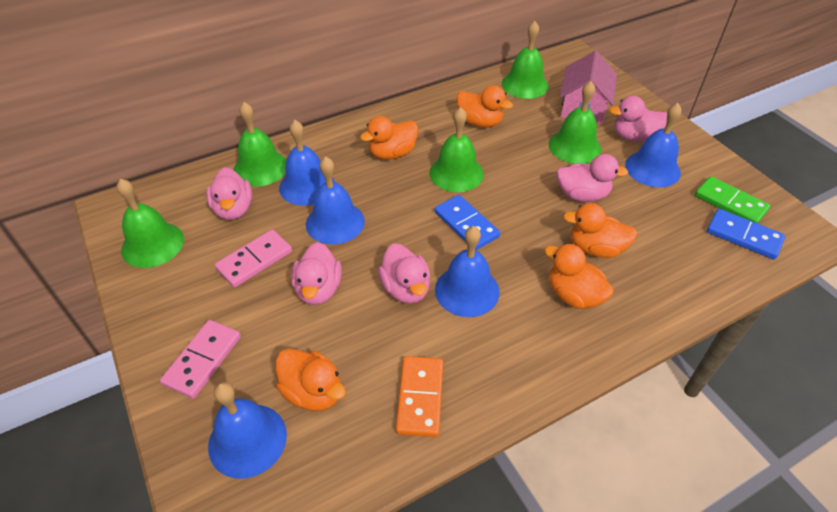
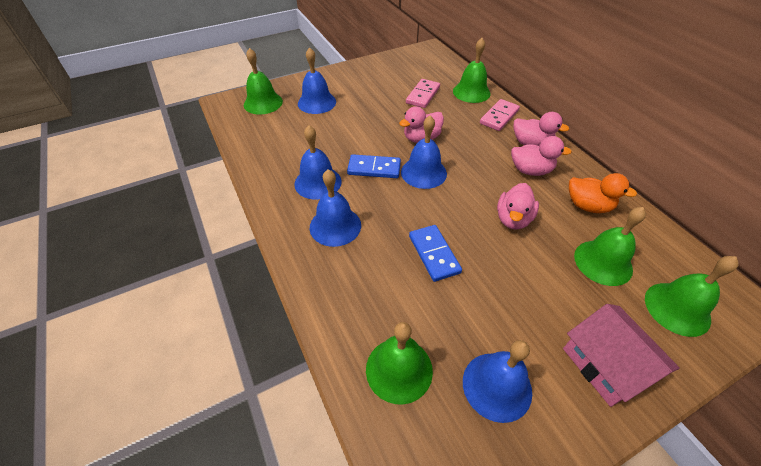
green domino: 1 -> 0
orange domino: 1 -> 0
orange duck: 5 -> 1
pink duck: 5 -> 4

